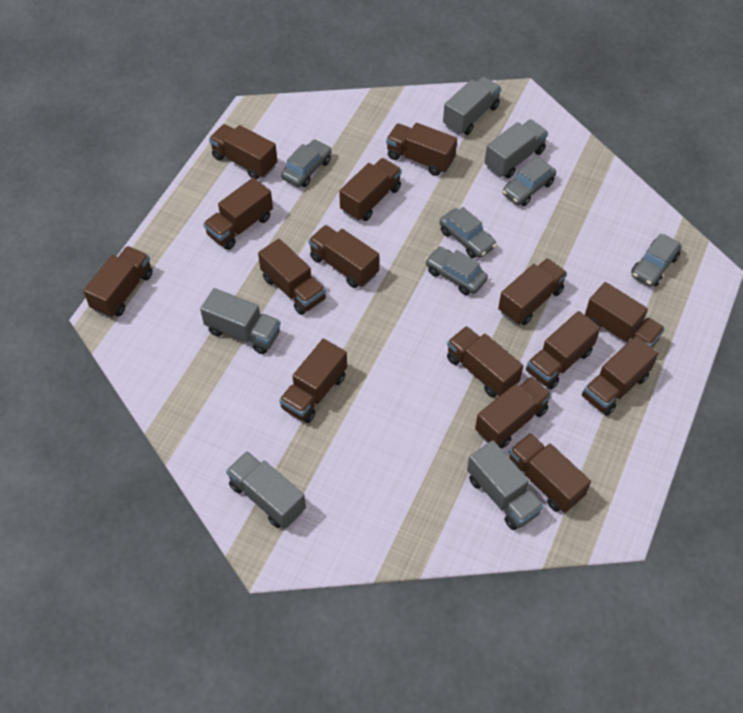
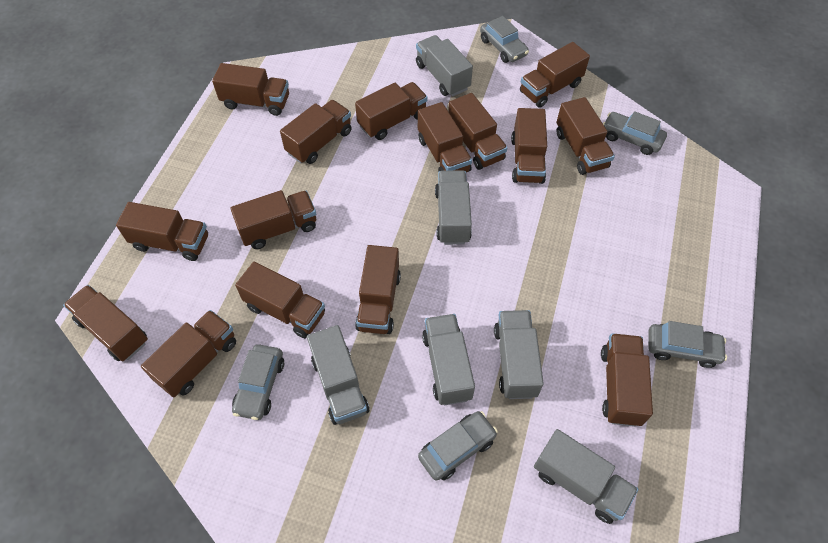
grey truck: 5 -> 6

